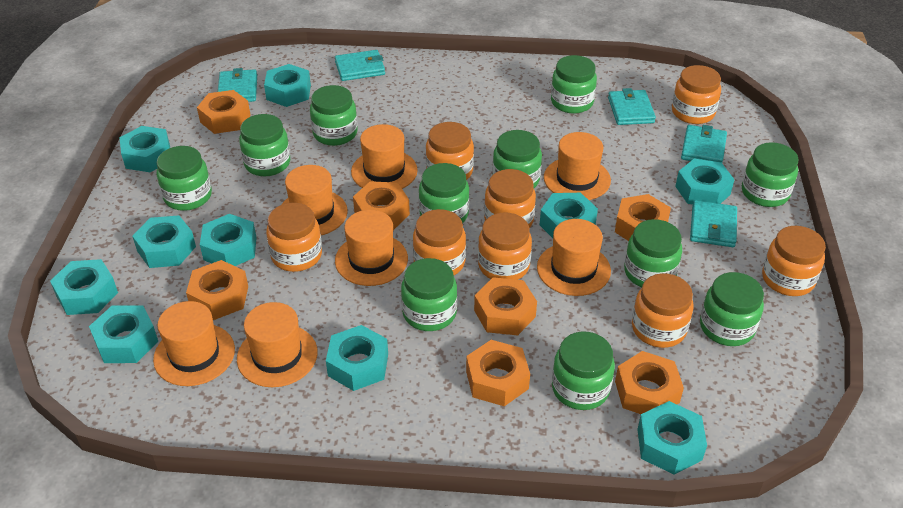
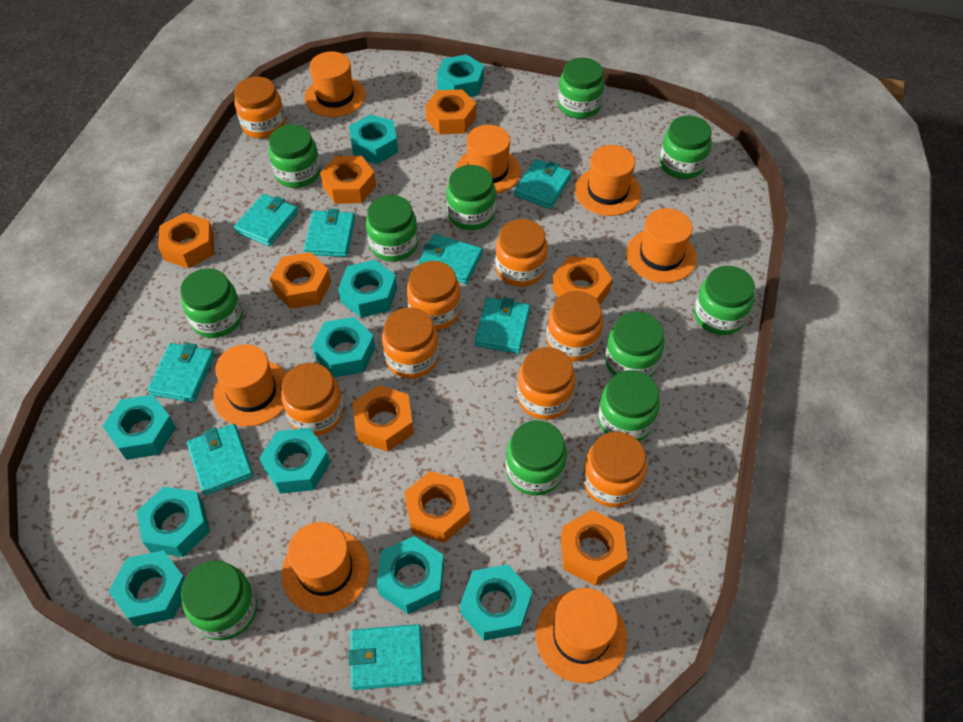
orange nut: 7 -> 8
turquoise wallet: 5 -> 8

